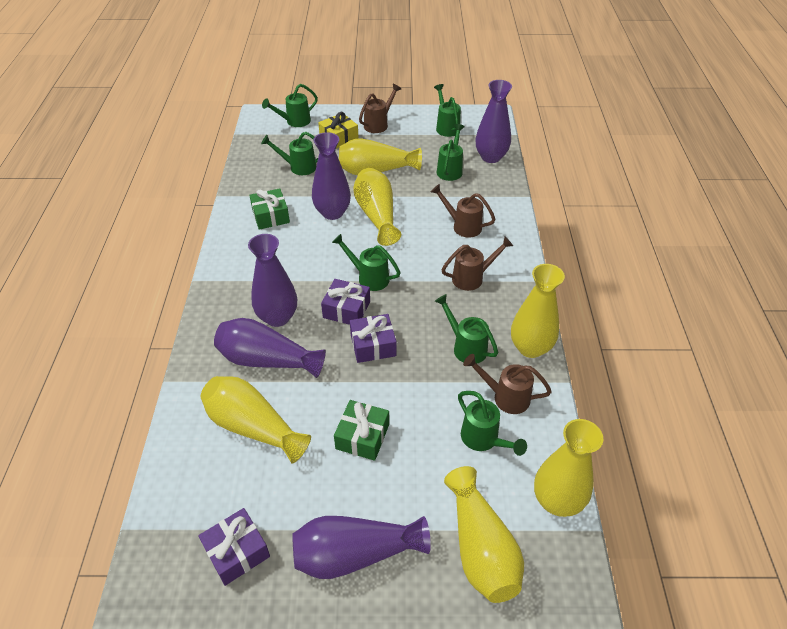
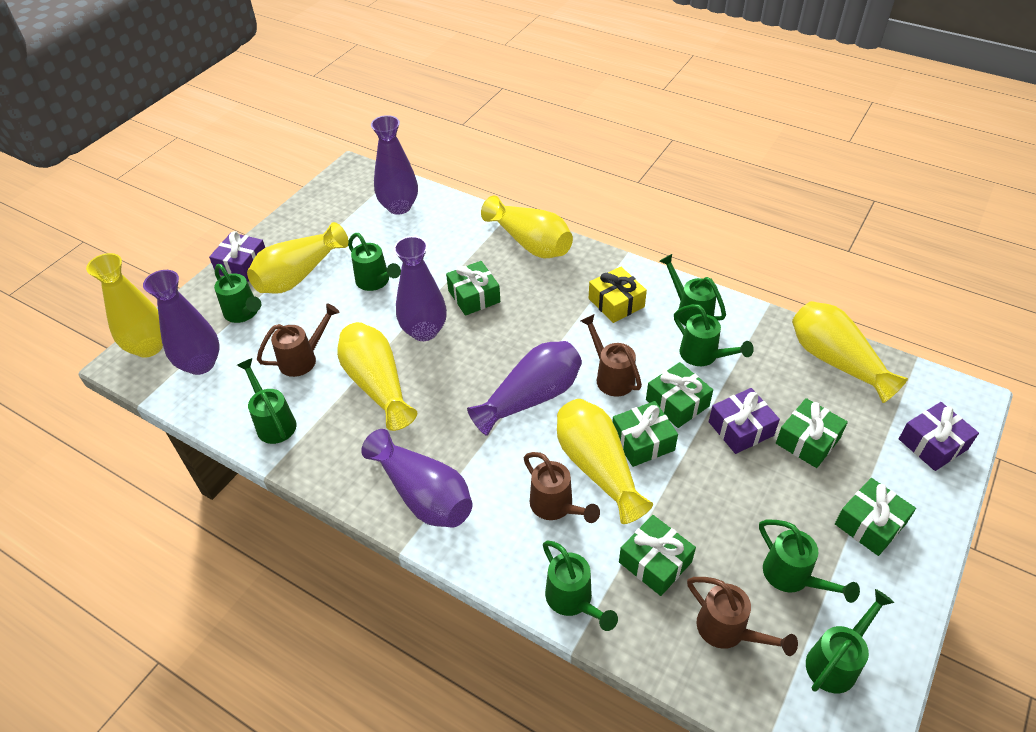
green gift: 2 -> 6
green watering can: 7 -> 8

